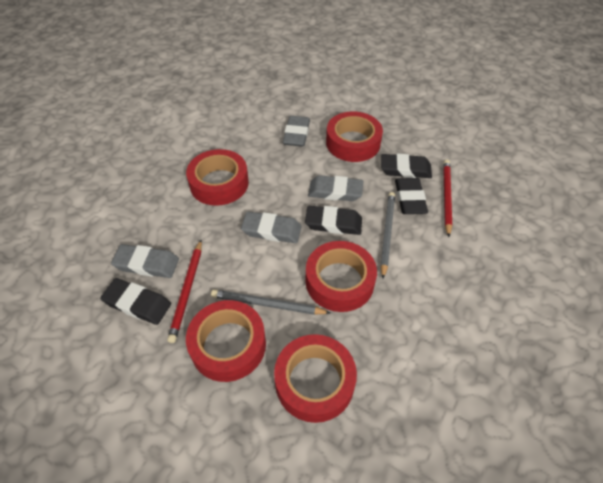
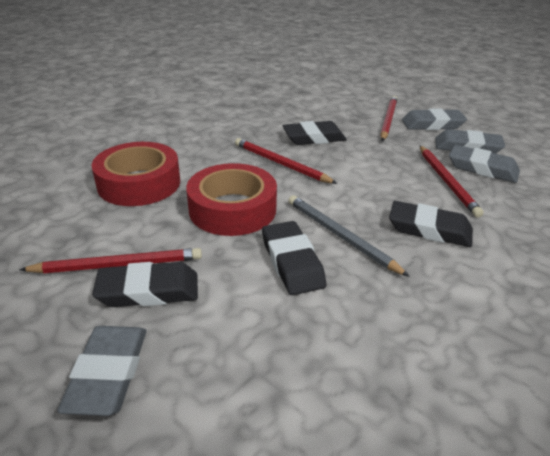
grey pencil: 2 -> 1
red pencil: 2 -> 4
red tape: 5 -> 2

